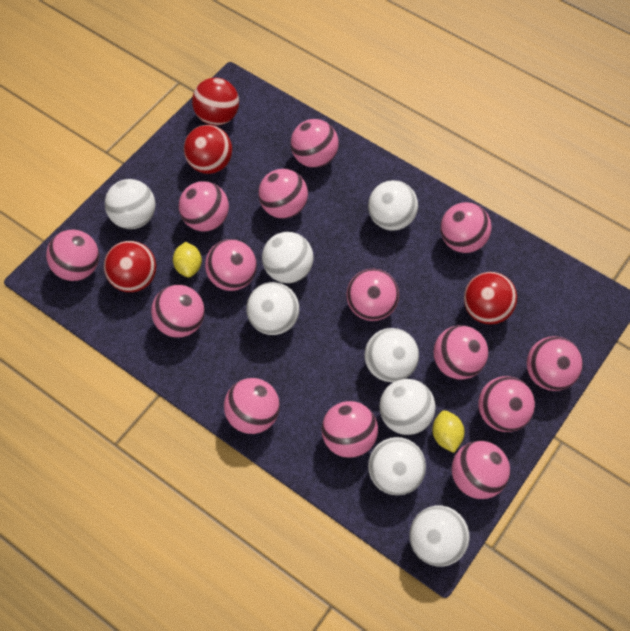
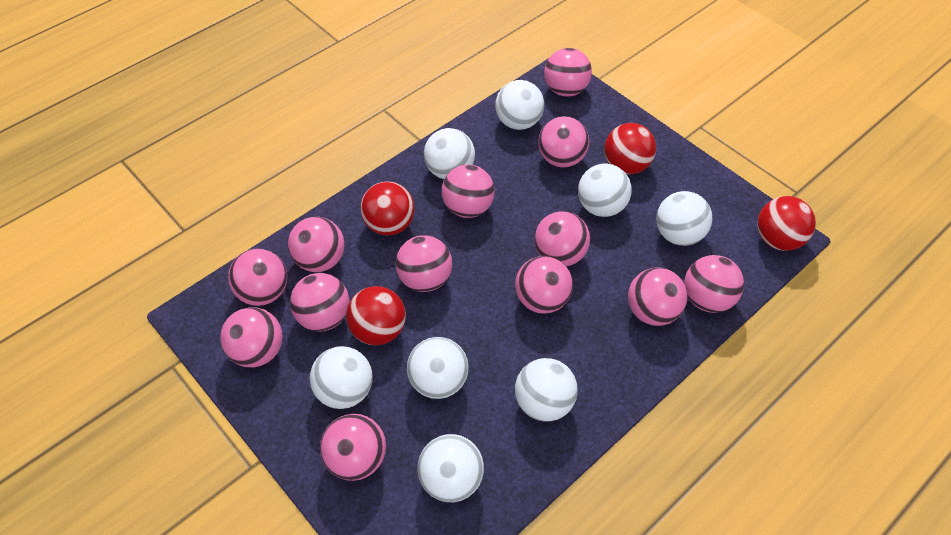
pink ball: 14 -> 13
yellow lemon: 2 -> 0

